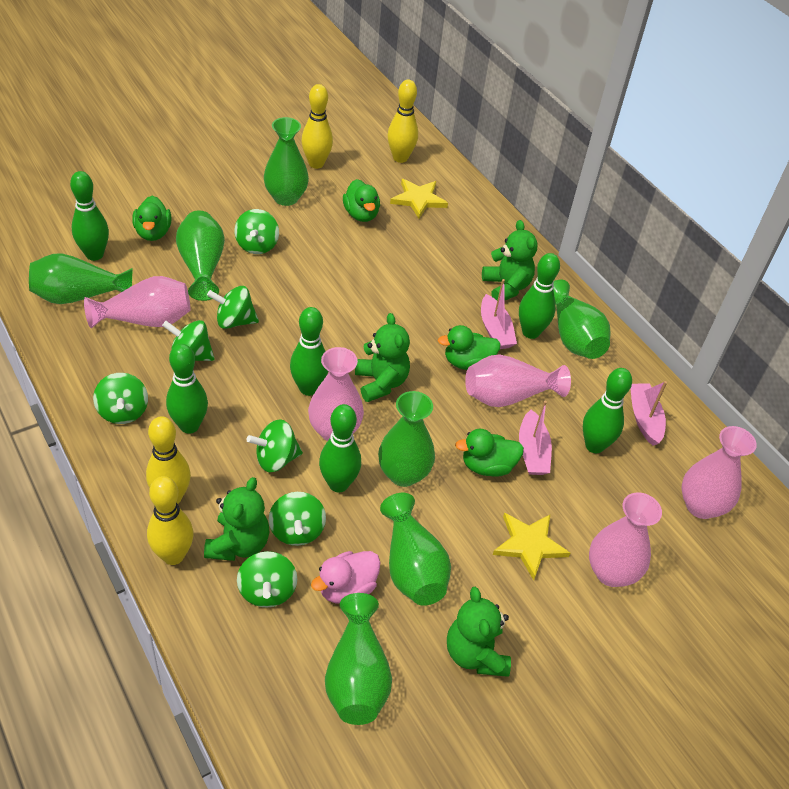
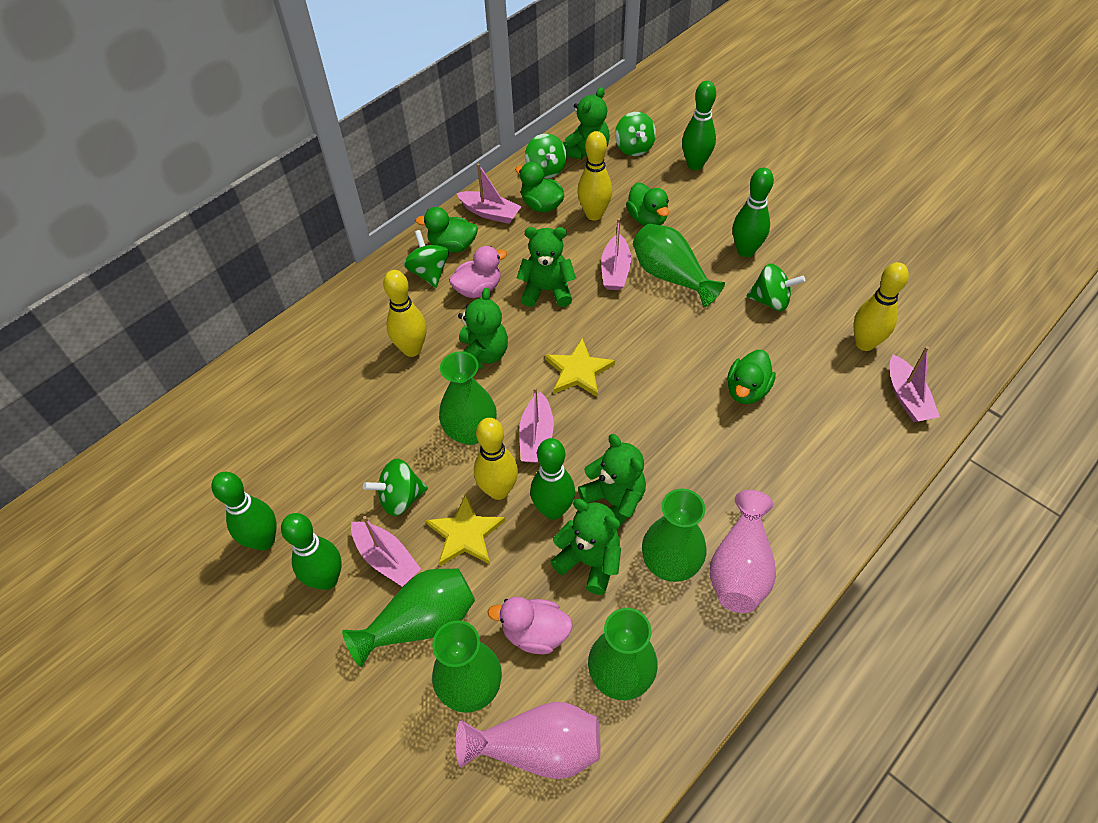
green bowling pin: 6 -> 5
green spinning top: 7 -> 5
green teddy bear: 4 -> 5
green vase: 7 -> 6
pink boat: 3 -> 5
pink duck: 1 -> 2
pink vase: 5 -> 2

